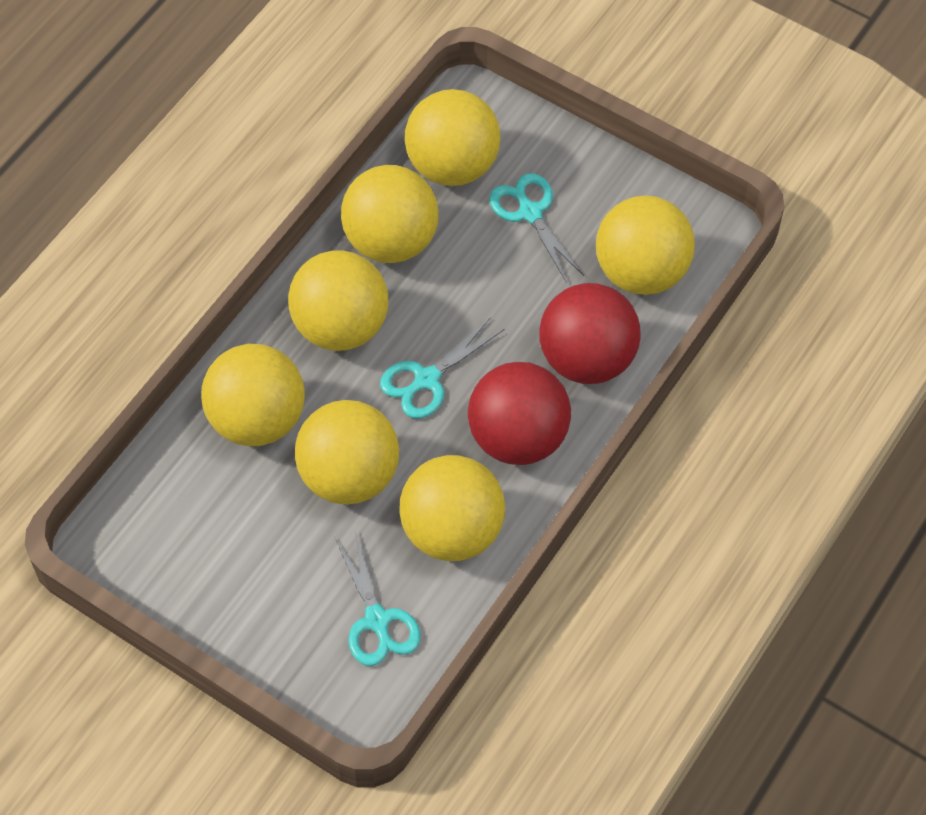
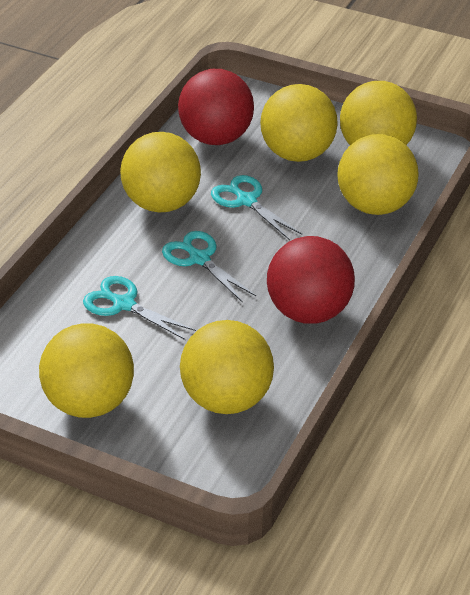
yellow ball: 7 -> 6

